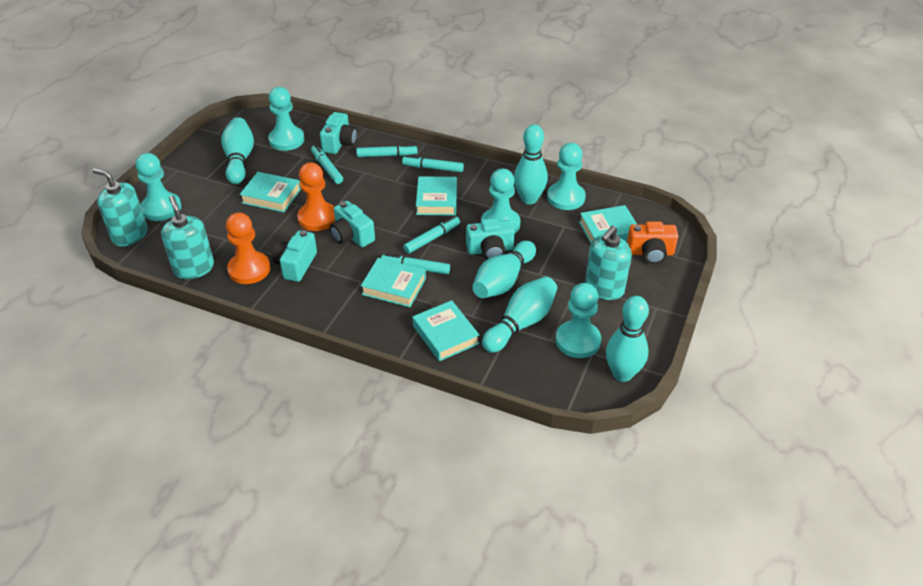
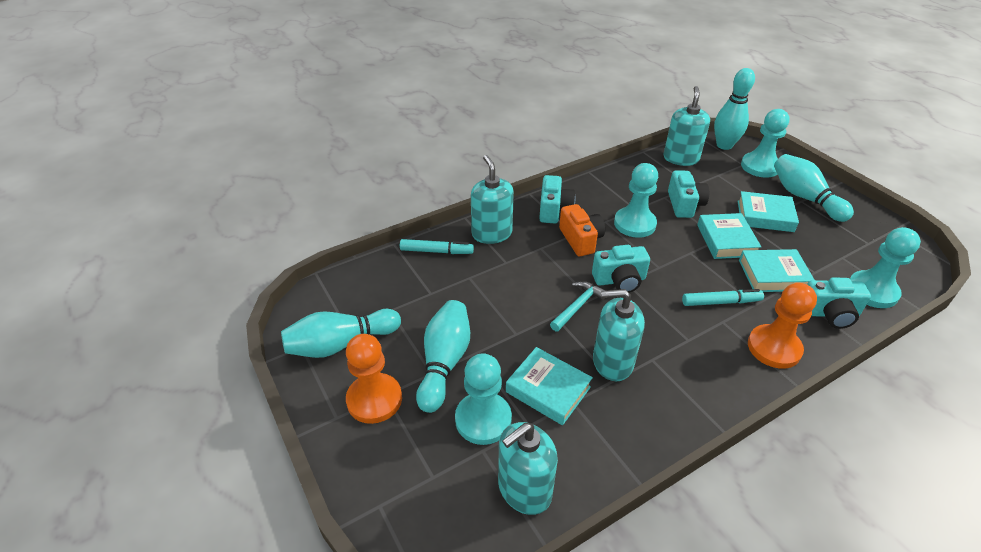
turquoise book: 5 -> 4
turquoise bowling pin: 5 -> 4
turquoise hammer: 0 -> 1
turquoise marker: 5 -> 2
turquoise pawn: 5 -> 4
turquoise soap dispenser: 3 -> 4

